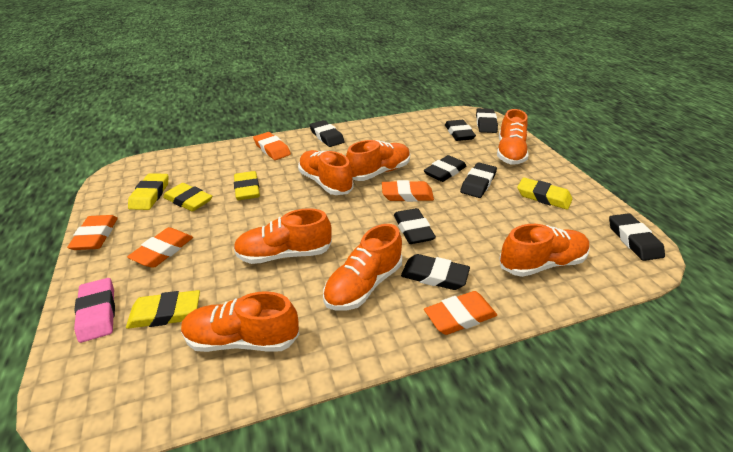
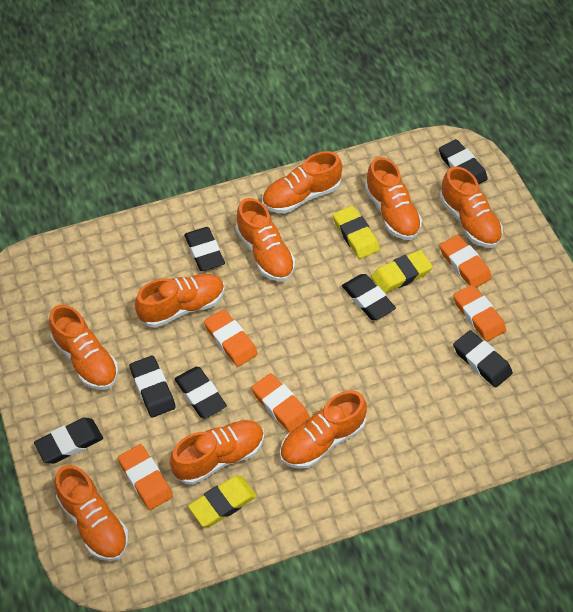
black eraser: 8 -> 7
orange shoe: 7 -> 9
pink eraser: 1 -> 0
yellow eraser: 5 -> 3

